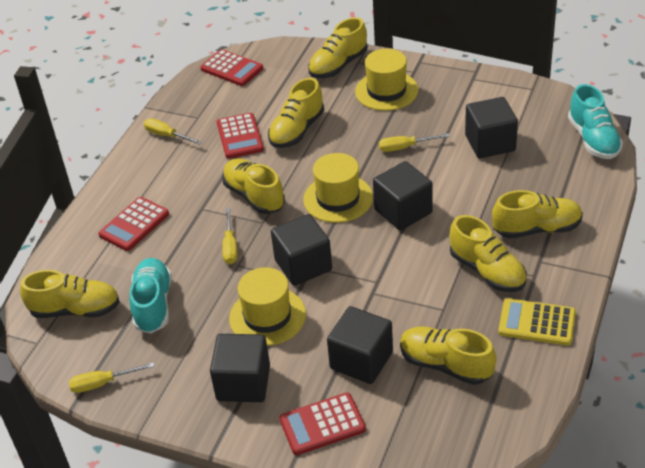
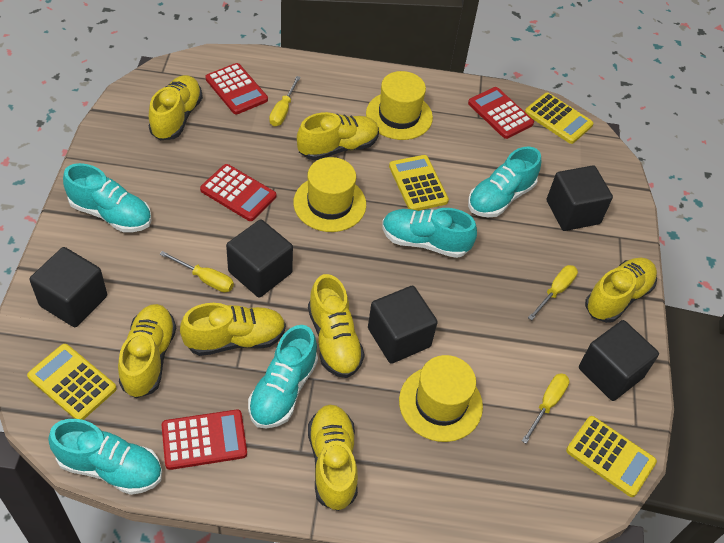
turquoise shoe: 2 -> 5
yellow calculator: 1 -> 4

